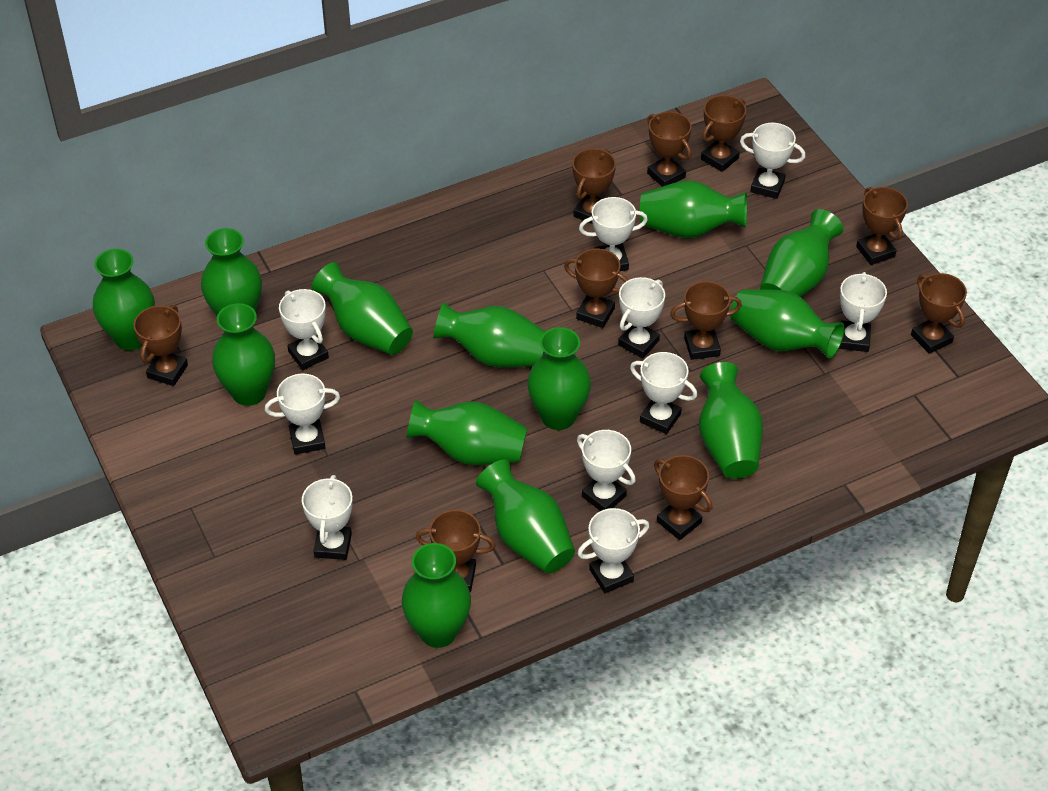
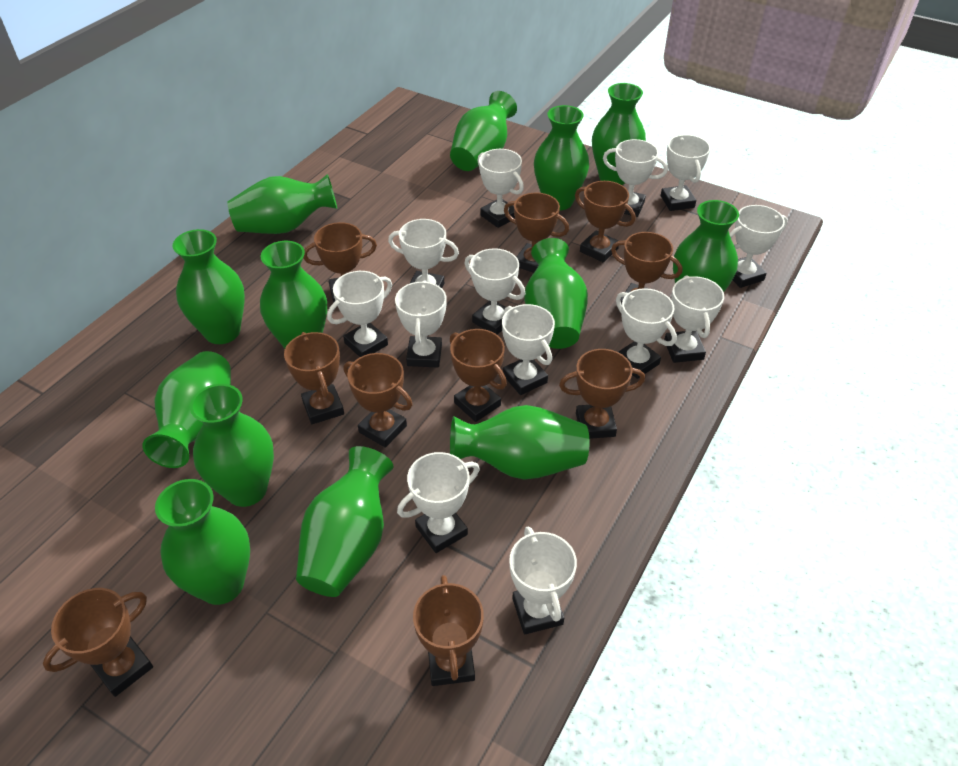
white trophy: 10 -> 13

